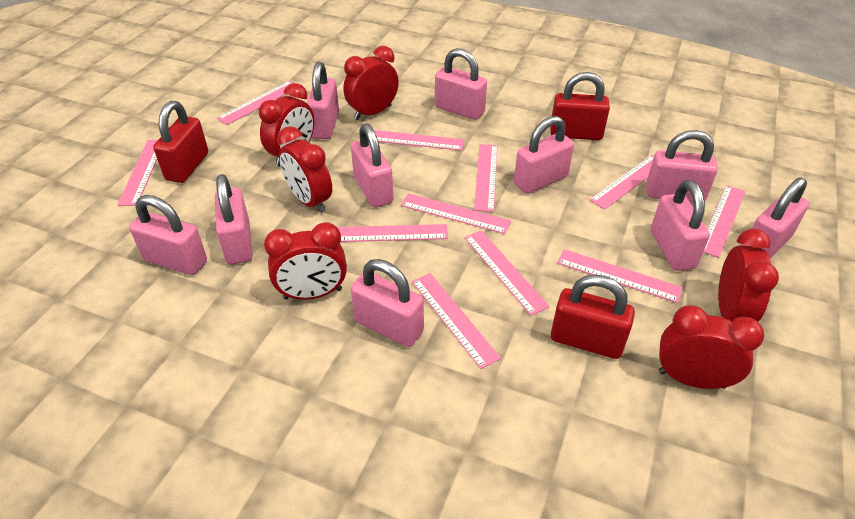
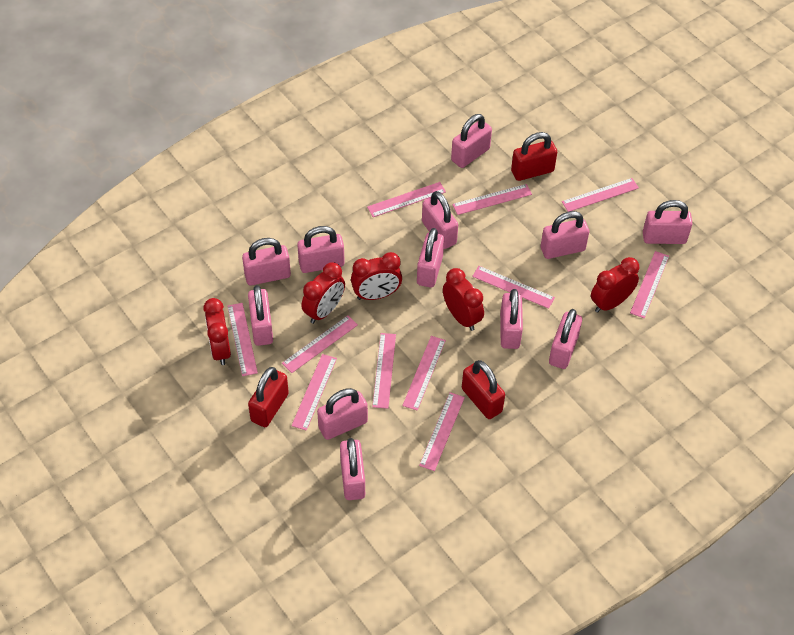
pink padlock: 10 -> 12
red clock: 6 -> 5

